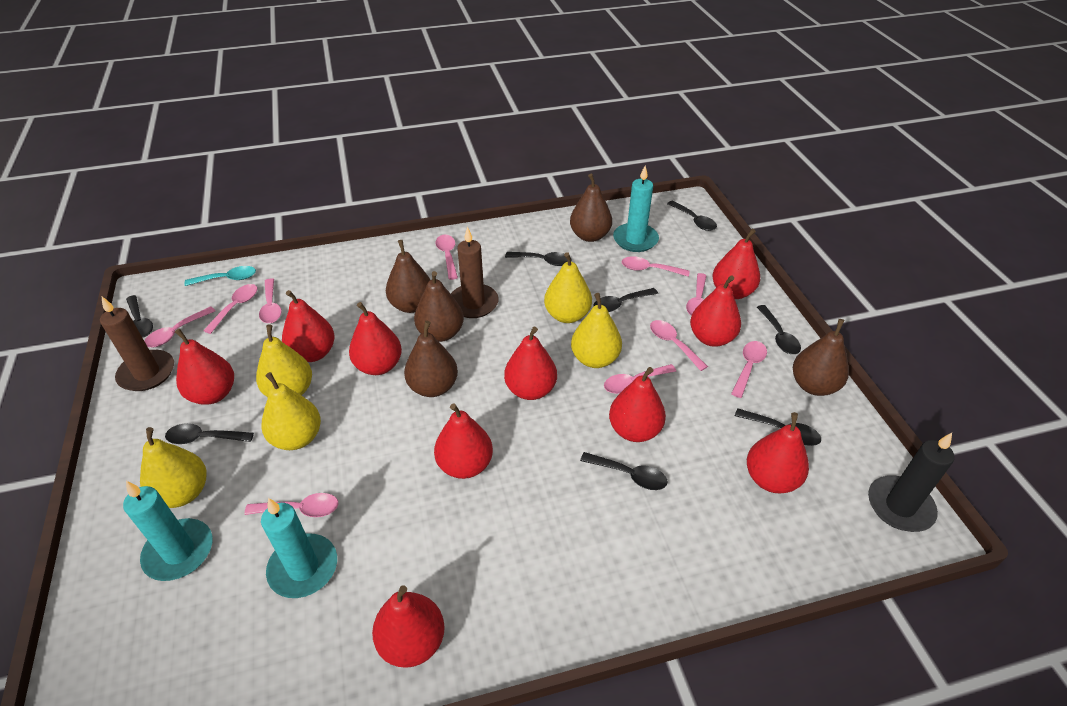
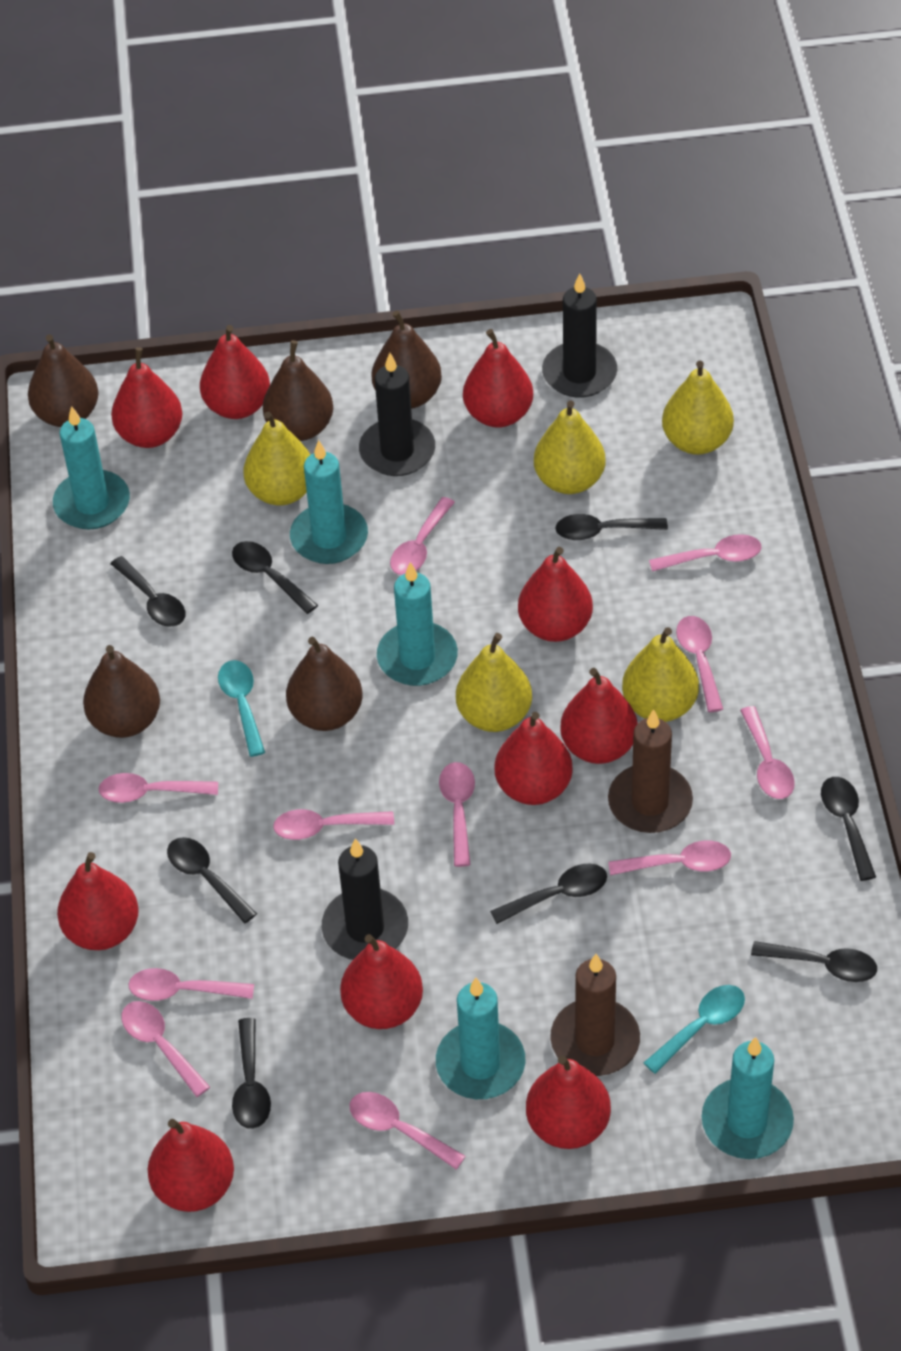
black candle: 1 -> 3
pink spoon: 10 -> 11
turquoise candle: 3 -> 5
turquoise spoon: 1 -> 2

